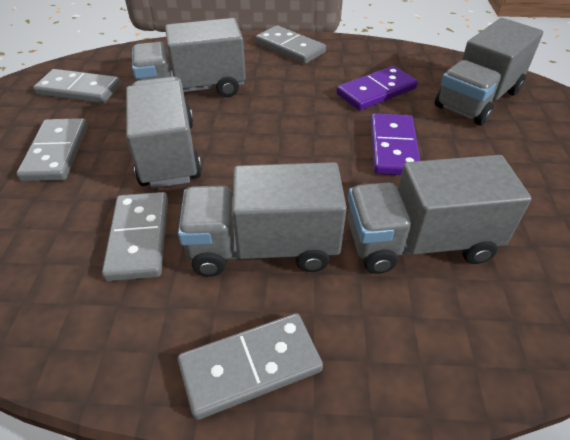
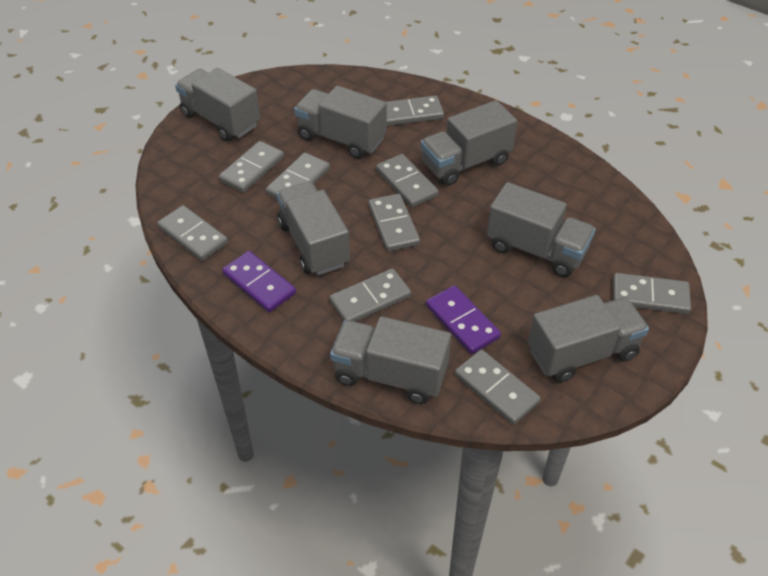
grey domino: 5 -> 9
grey truck: 5 -> 7

